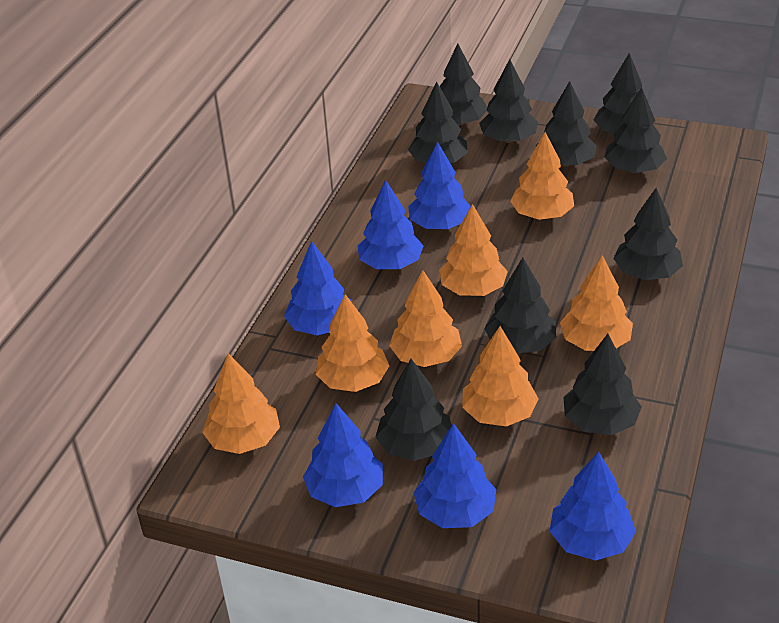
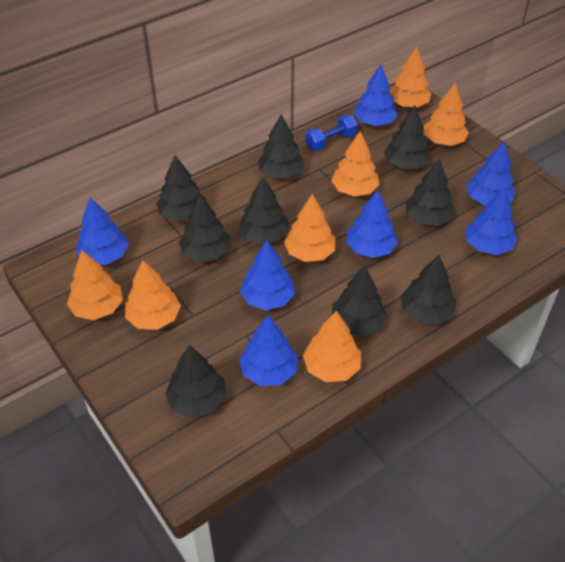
black tree: 10 -> 9
blue dumbbell: 0 -> 1
blue tree: 6 -> 7

